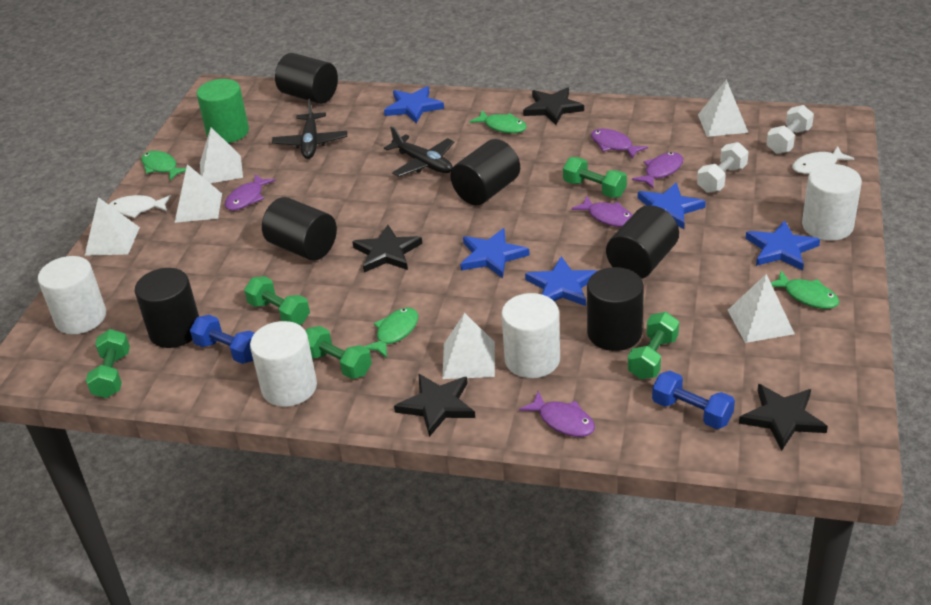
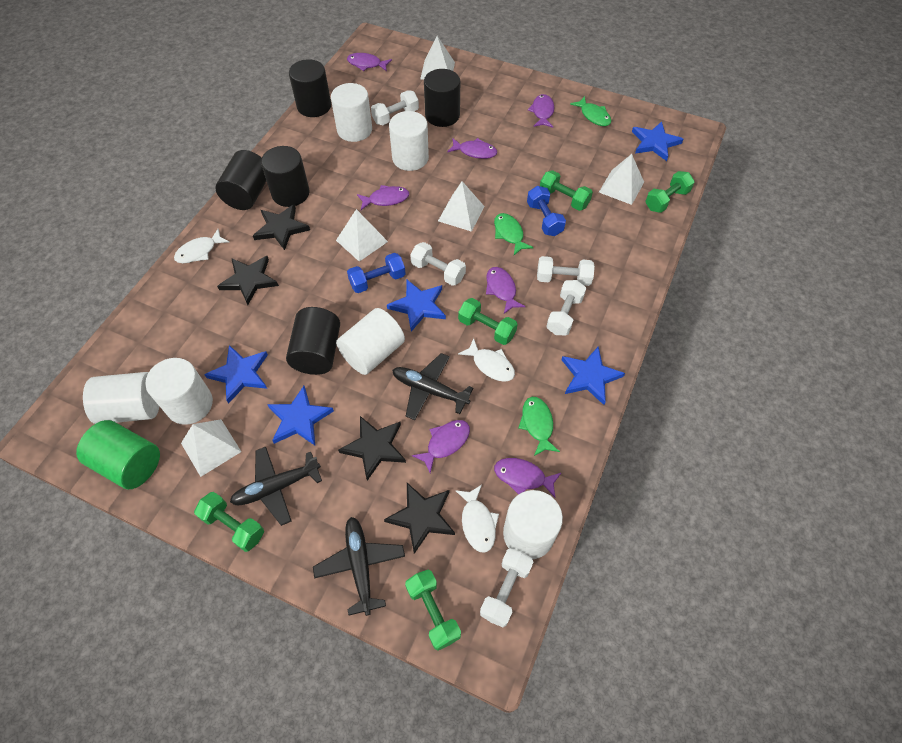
black cylinder: 6 -> 5
black plane: 2 -> 3
green fish: 4 -> 3
purple fish: 5 -> 7
white cylinder: 4 -> 6
white dumbbell: 2 -> 5
white fish: 2 -> 3
white pyramid: 6 -> 5

